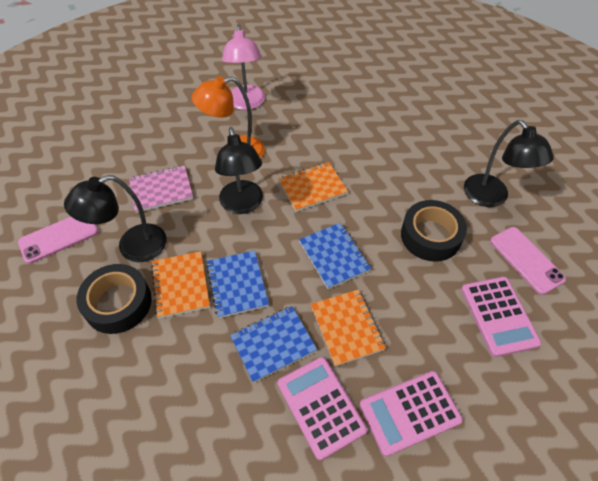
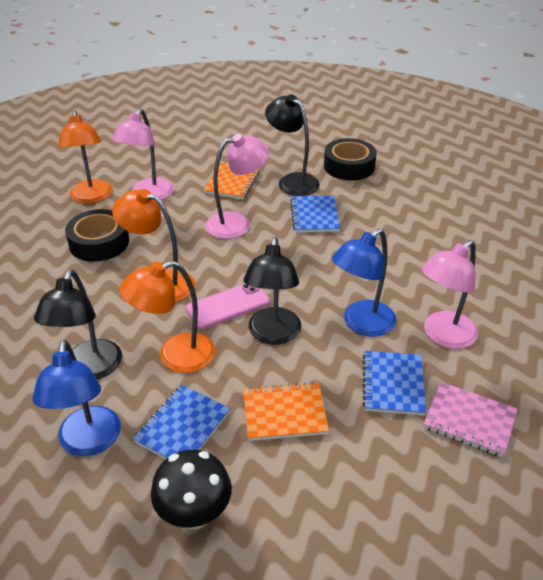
black mushroom: 0 -> 1
blue lamp: 0 -> 2
orange lamp: 1 -> 3
orange notebook: 3 -> 2
pink calculator: 3 -> 0
pink lamp: 1 -> 3
pink phone: 2 -> 1

